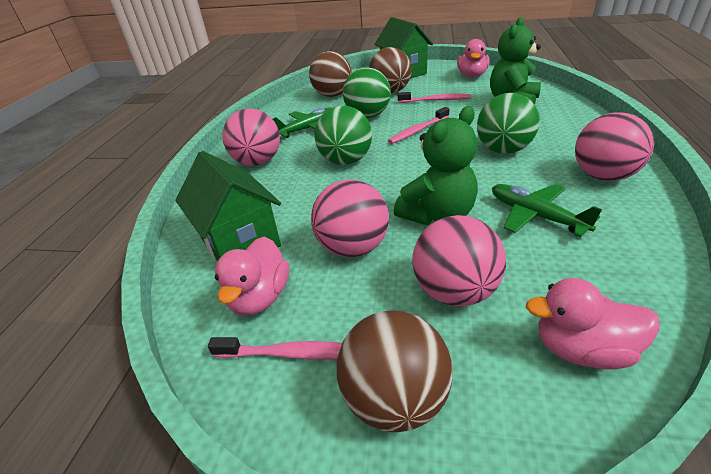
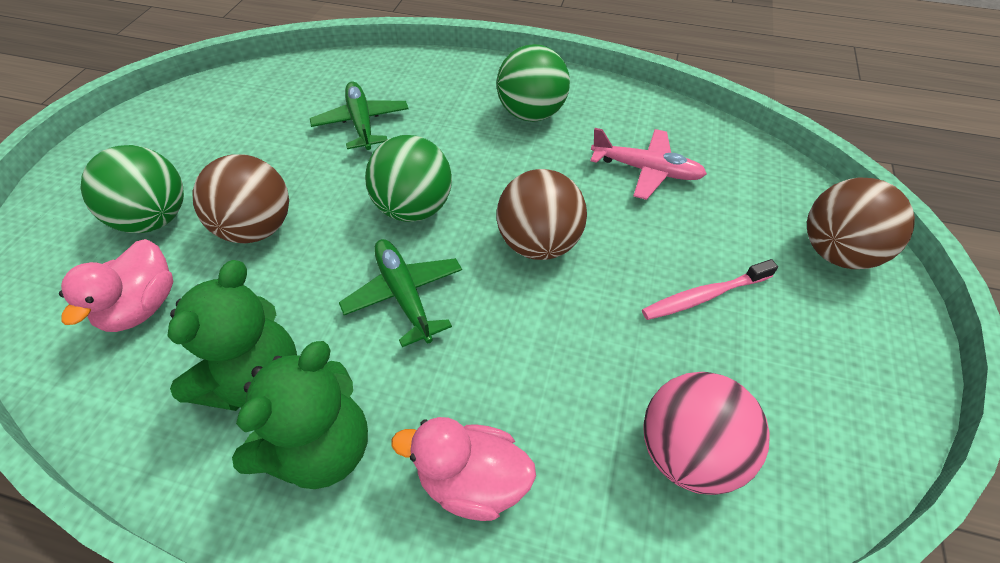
green house: 2 -> 0
pink ball: 4 -> 1
pink duck: 3 -> 2
pink plane: 0 -> 1
pink toothbrush: 3 -> 1

